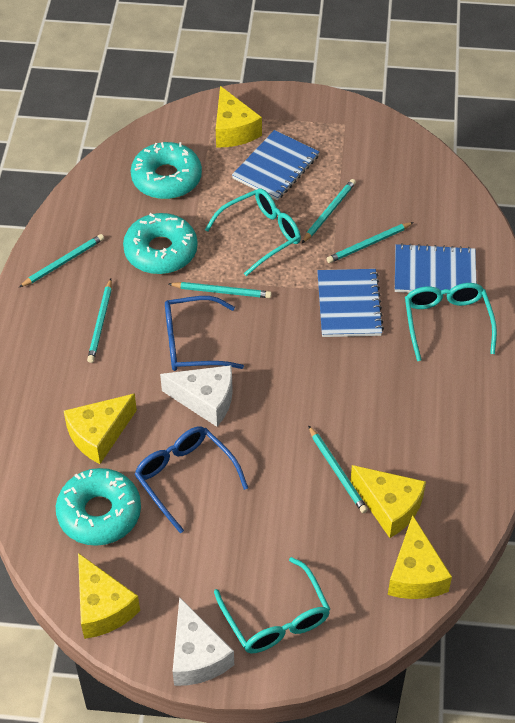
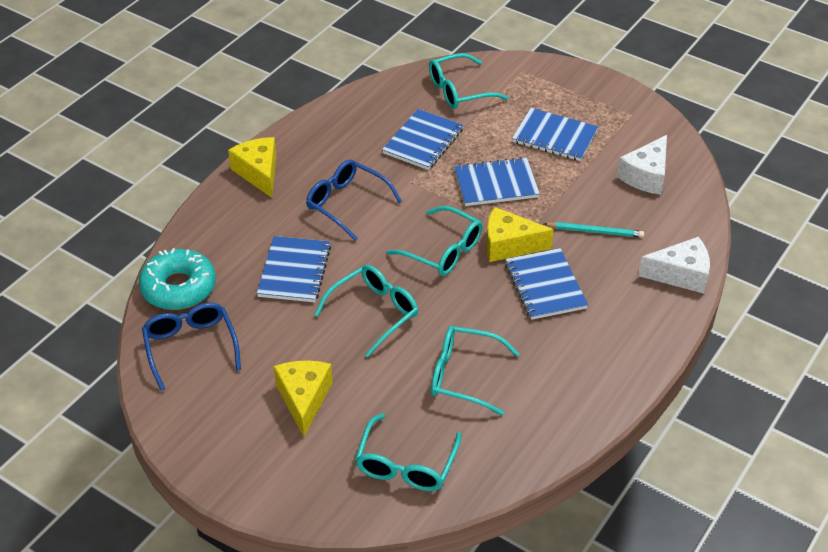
blue notebook: 3 -> 5
turquoise donut: 3 -> 1
turquoise glasses: 3 -> 5
turquoise pencil: 6 -> 1
yellow cheese: 5 -> 3

